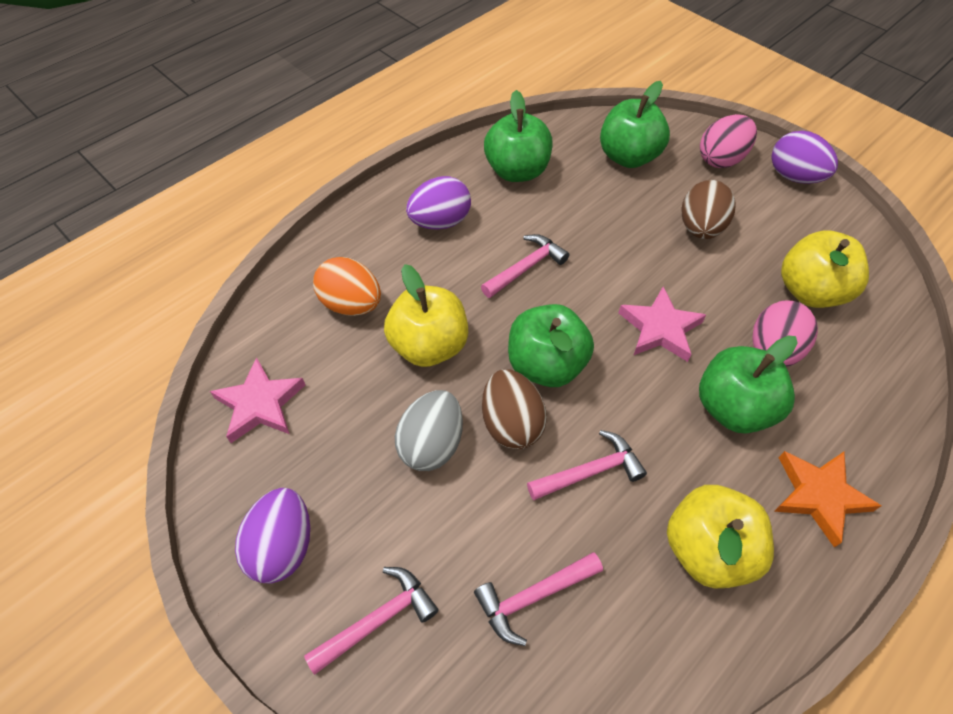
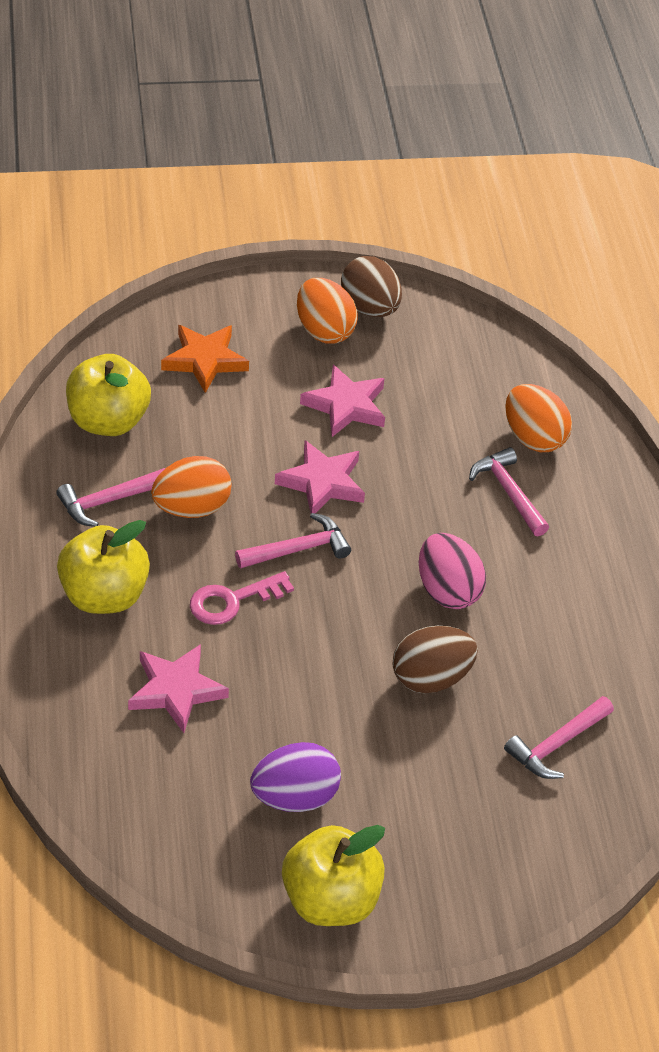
green apple: 4 -> 0
grey egg: 1 -> 0
orange egg: 1 -> 3
pink egg: 2 -> 1
pink key: 0 -> 1
pink star: 2 -> 3
purple egg: 3 -> 1

